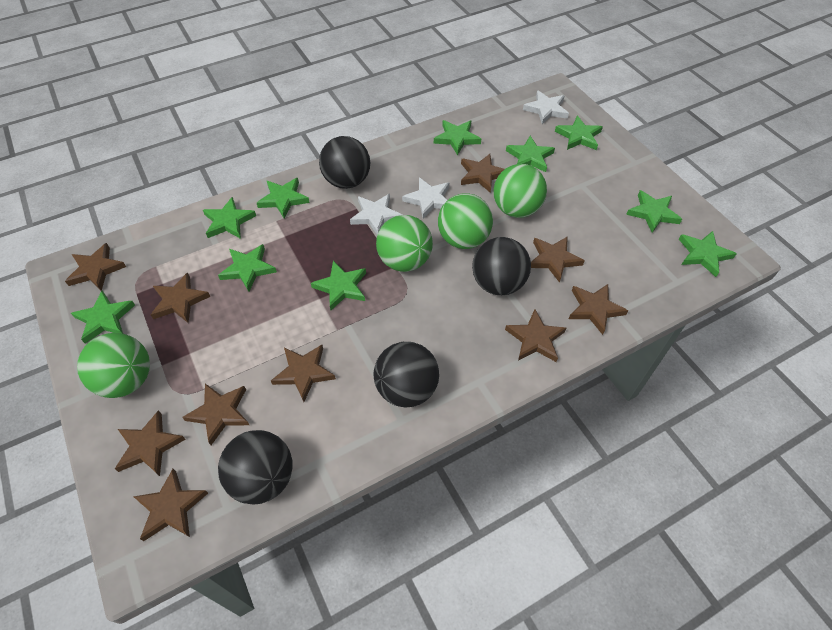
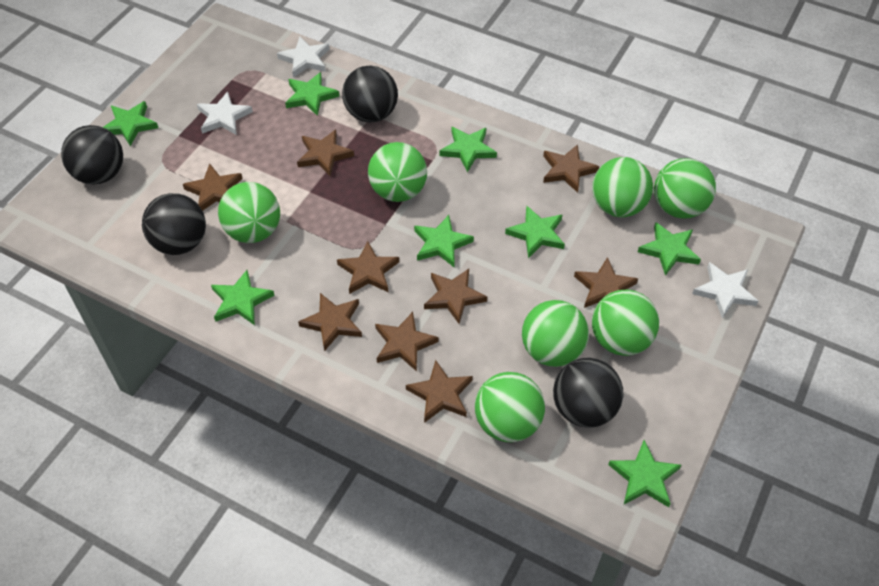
brown star: 10 -> 9
green ball: 4 -> 7
green star: 10 -> 8

